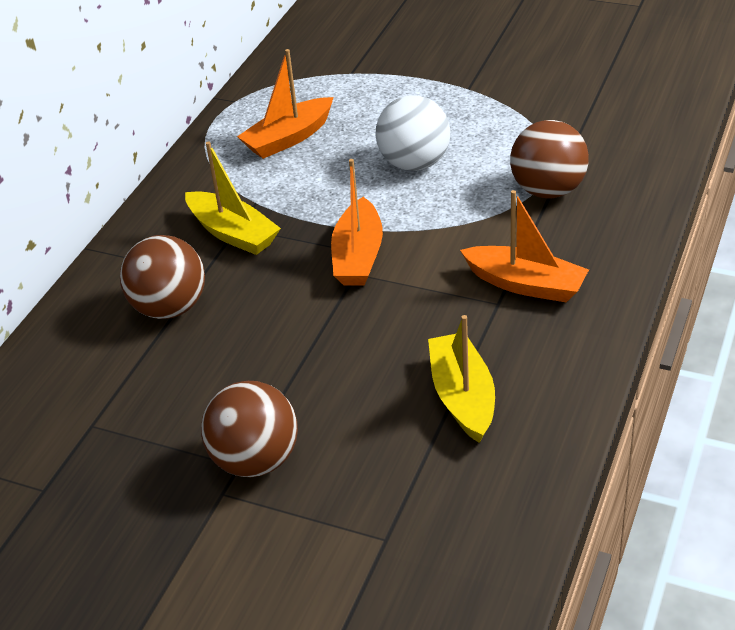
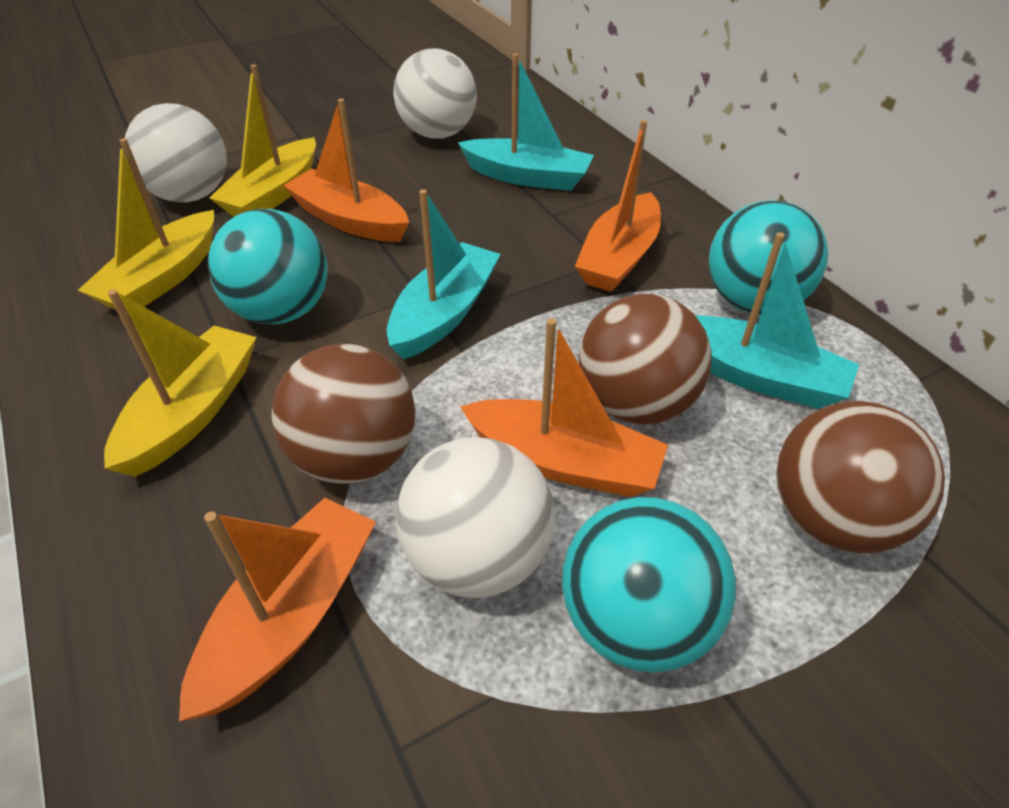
orange boat: 3 -> 4
turquoise ball: 0 -> 3
turquoise boat: 0 -> 3
white ball: 1 -> 3
yellow boat: 2 -> 3

